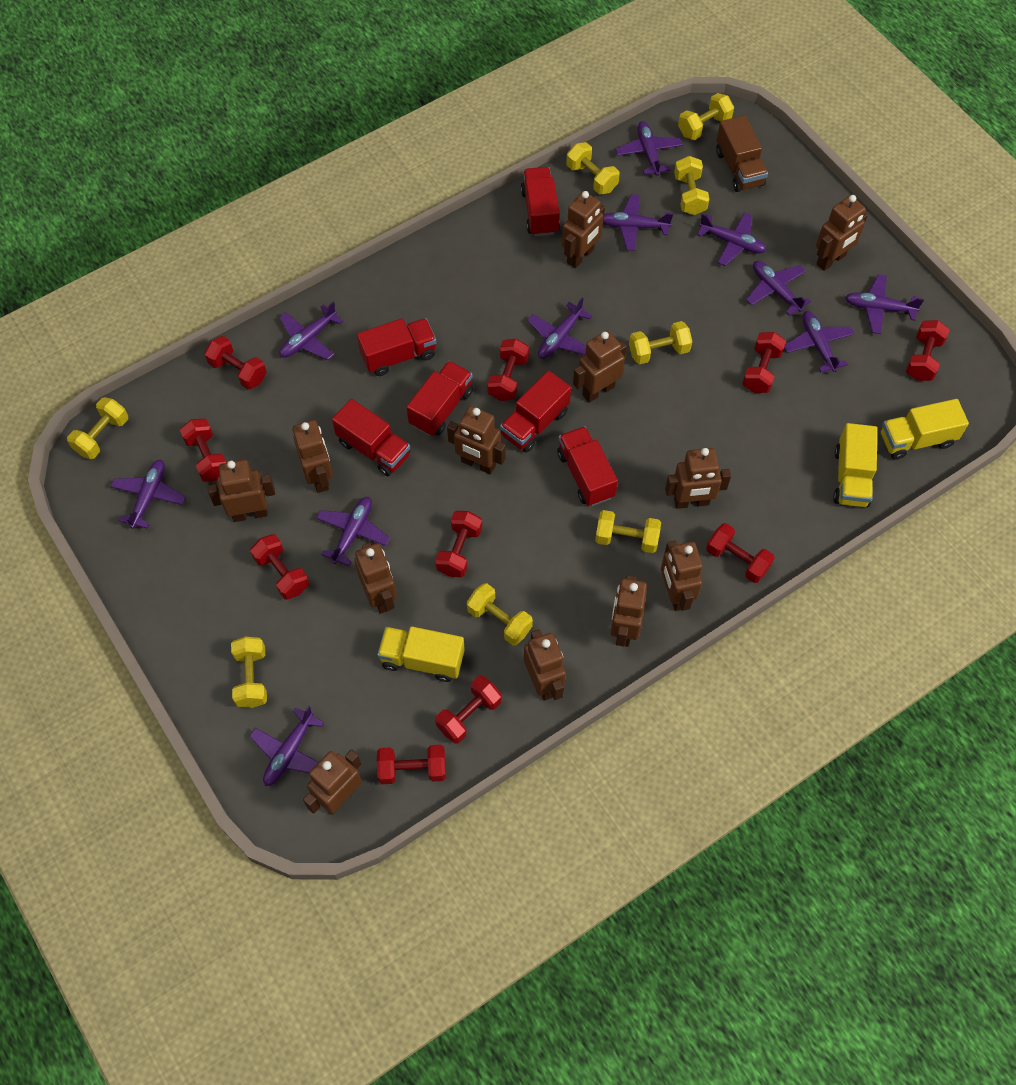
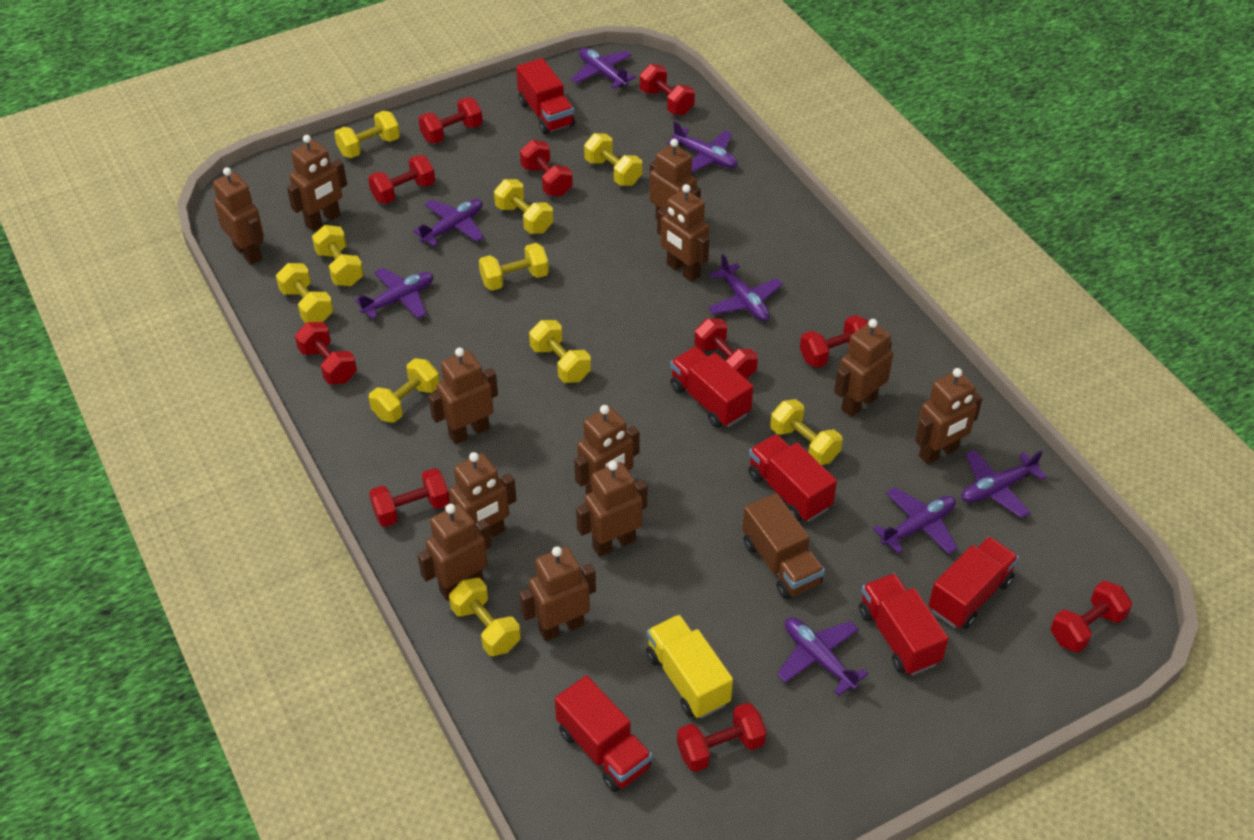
purple plane: 11 -> 8
yellow dumbbell: 8 -> 10
yellow truck: 3 -> 1

